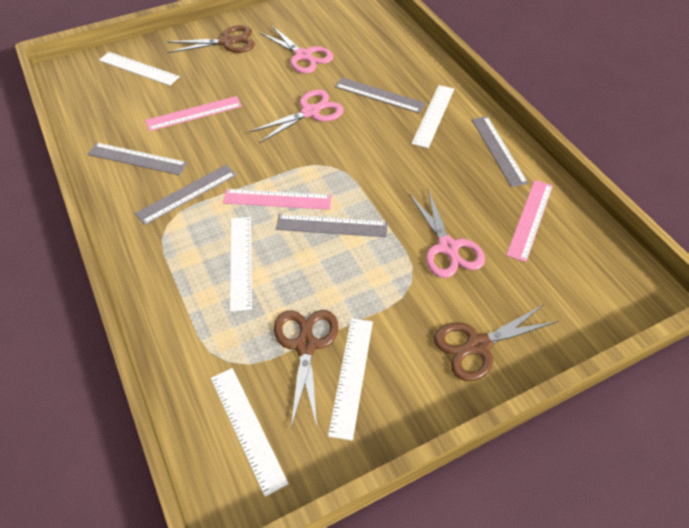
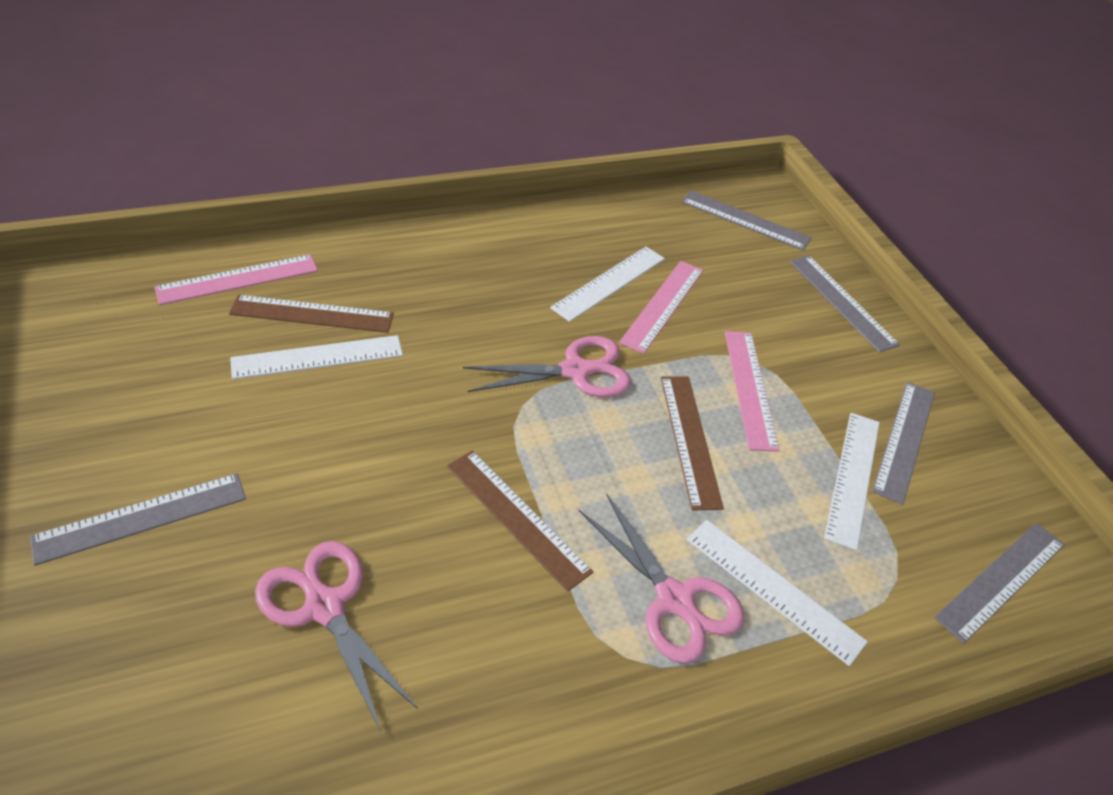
brown ruler: 0 -> 3
brown scissors: 3 -> 0
white ruler: 5 -> 4

